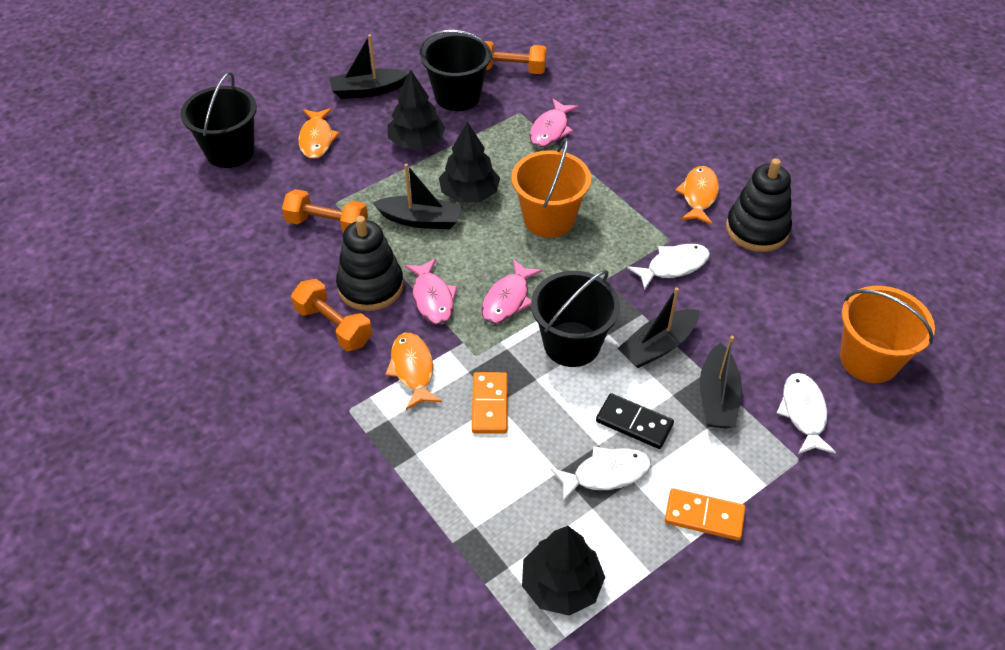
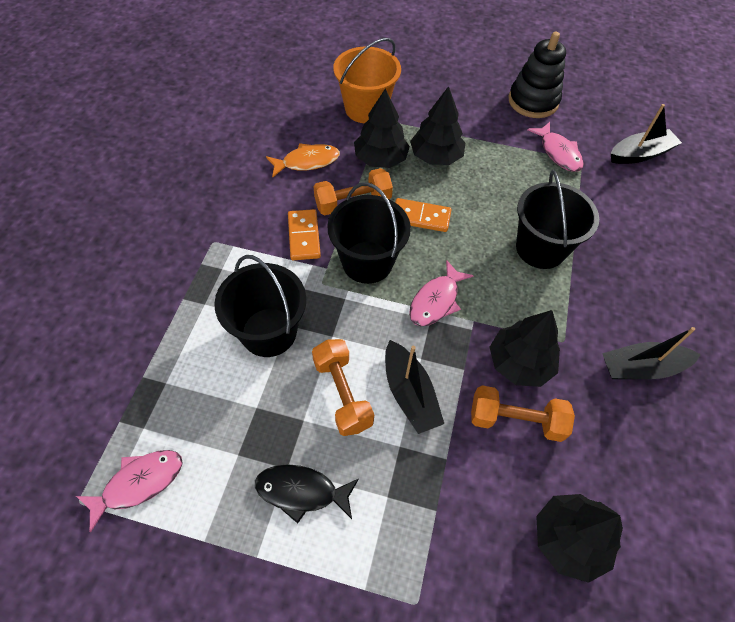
black boat: 4 -> 3
black domino: 1 -> 0
black fish: 0 -> 1
black stacking toy: 2 -> 1
black tree: 3 -> 4
orange bucket: 2 -> 1
orange fish: 3 -> 1
white fish: 3 -> 0

